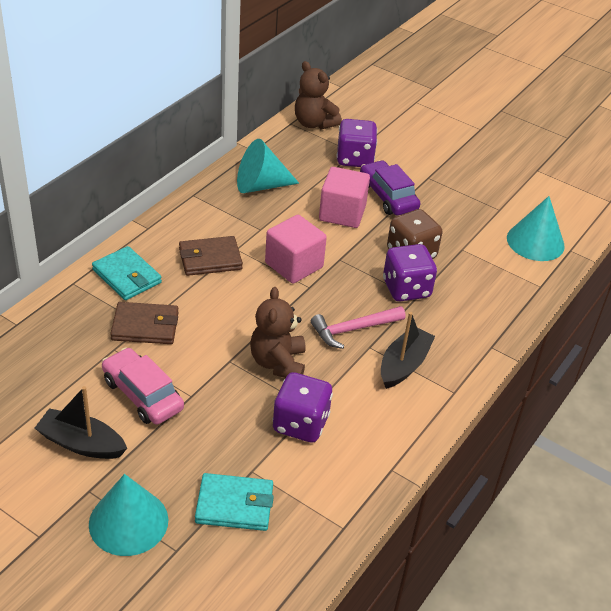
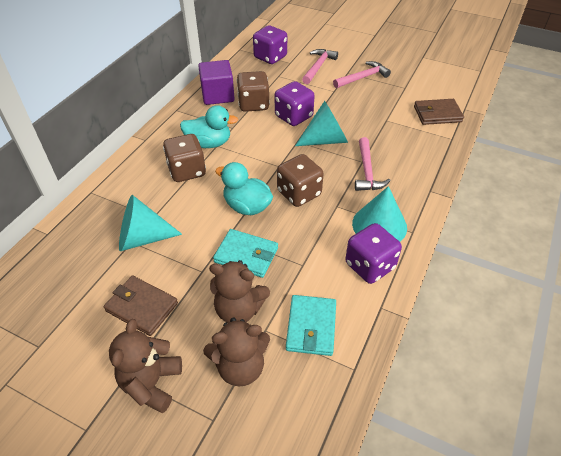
black boat: 2 -> 0
brown dice: 1 -> 3
brown teddy bear: 2 -> 3
pink car: 1 -> 0
pink cube: 2 -> 0
pink hammer: 1 -> 3
purple car: 1 -> 0
purple cube: 0 -> 1
turquoise duck: 0 -> 2

